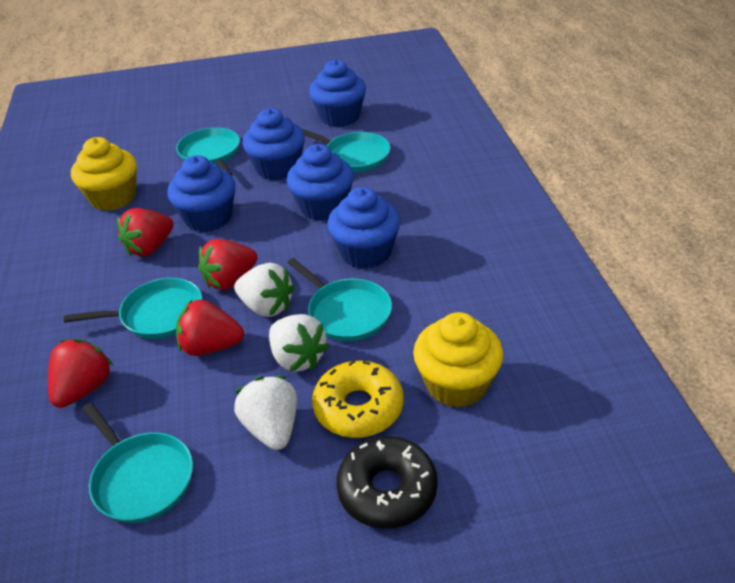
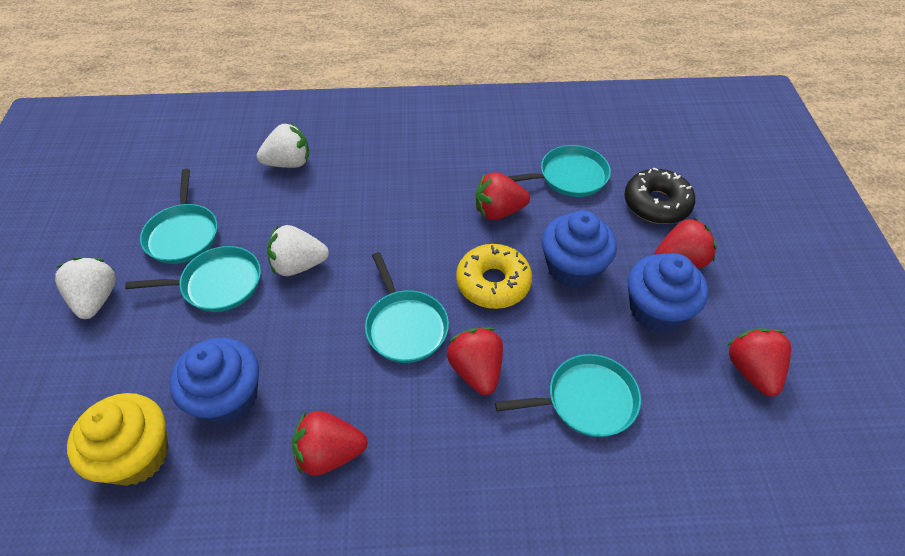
blue cupcake: 5 -> 3
red strawberry: 4 -> 5
yellow cupcake: 2 -> 1

